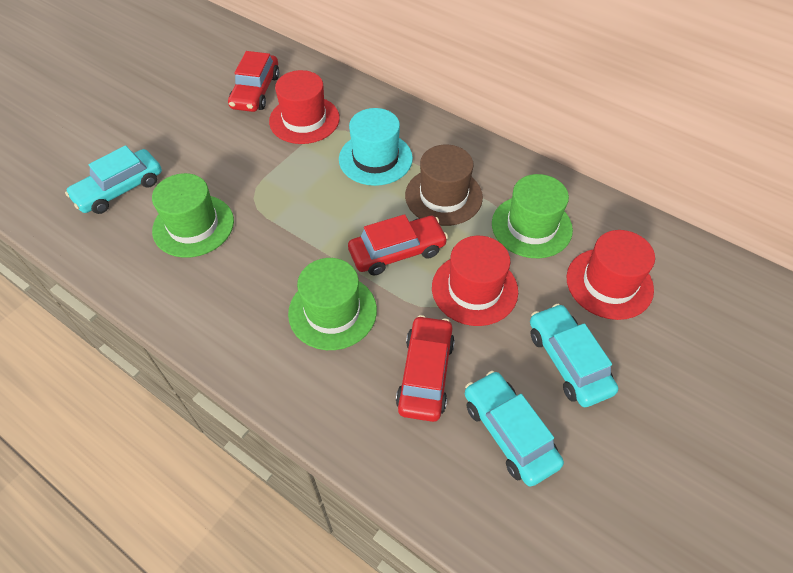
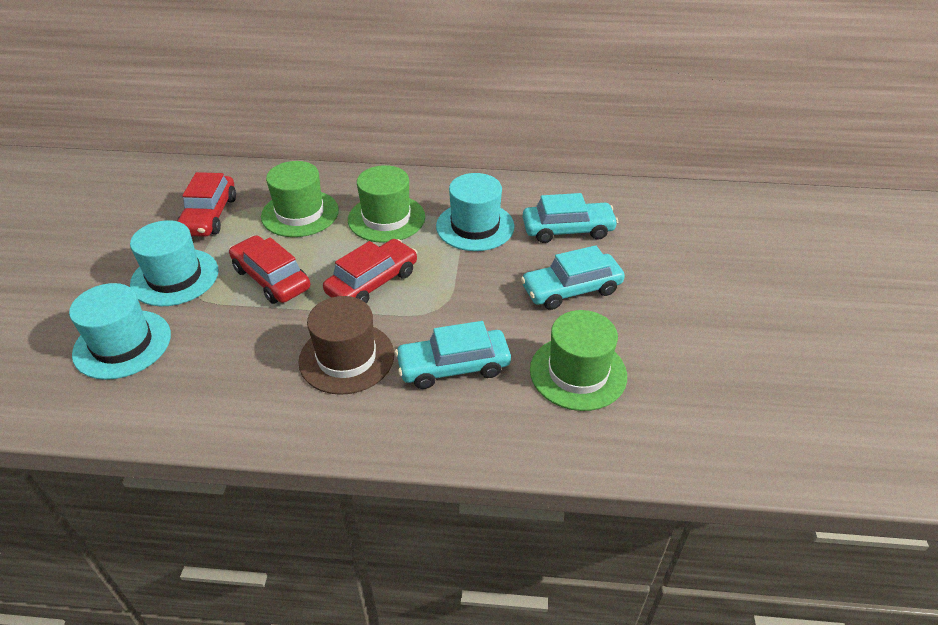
red hat: 3 -> 0
turquoise hat: 1 -> 3

